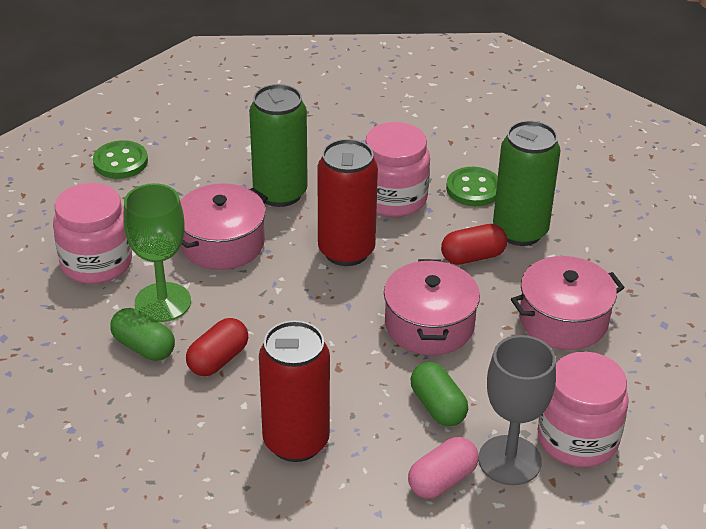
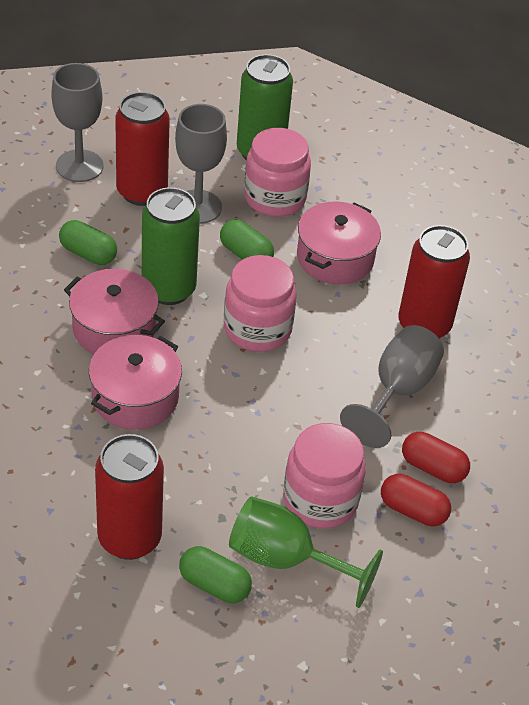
green button: 2 -> 0
green capsule: 2 -> 3
grey goblet: 1 -> 3
pink capsule: 1 -> 0
red can: 2 -> 3

